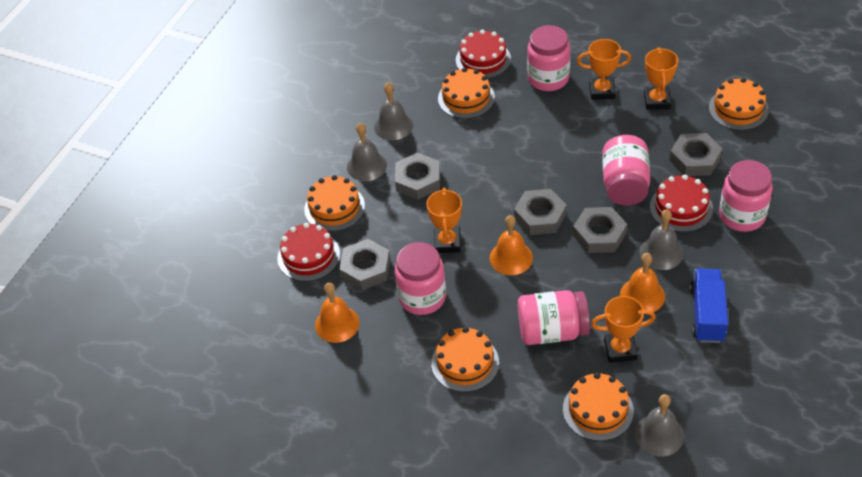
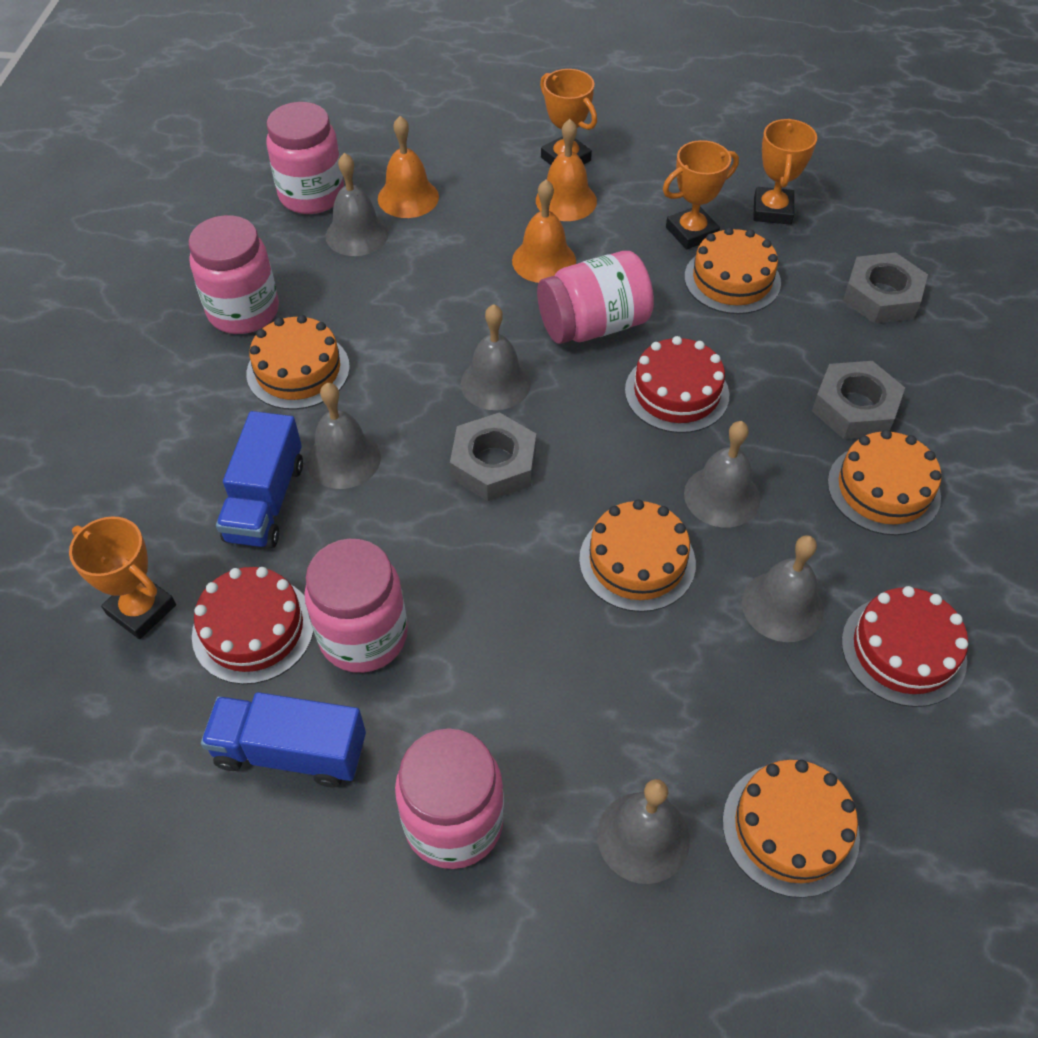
blue truck: 1 -> 2
grey bell: 4 -> 6
grey nut: 5 -> 3

